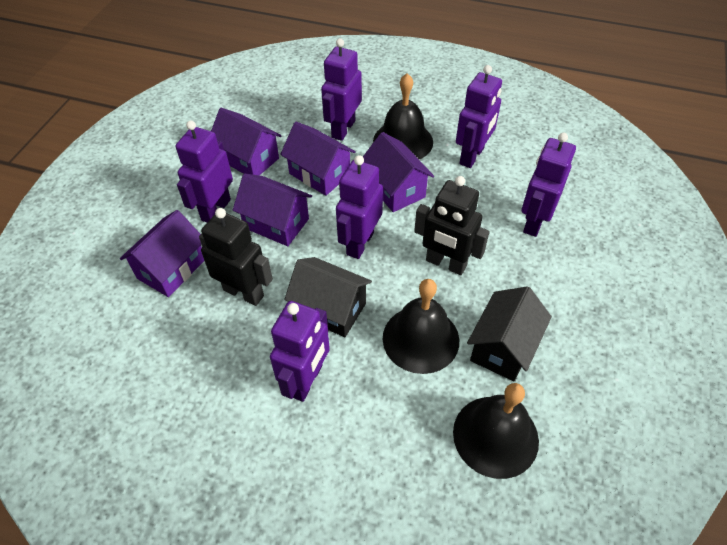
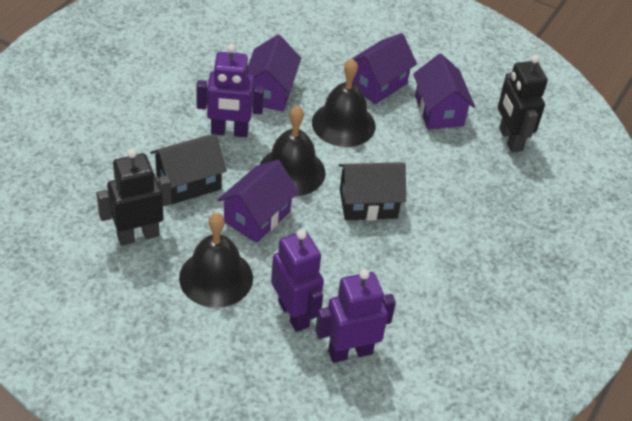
purple house: 5 -> 4
purple robot: 6 -> 3

